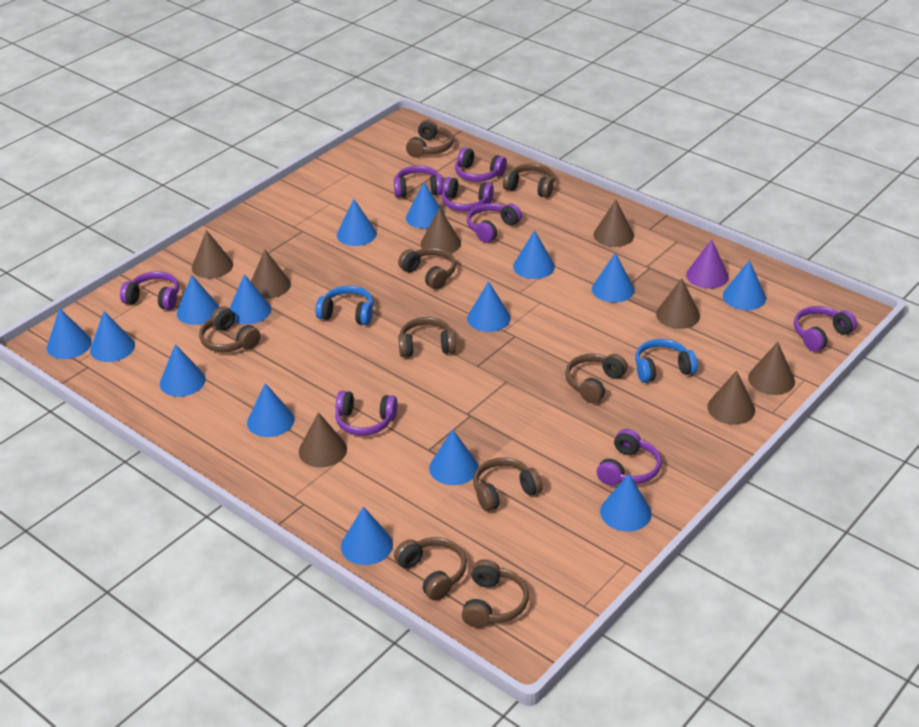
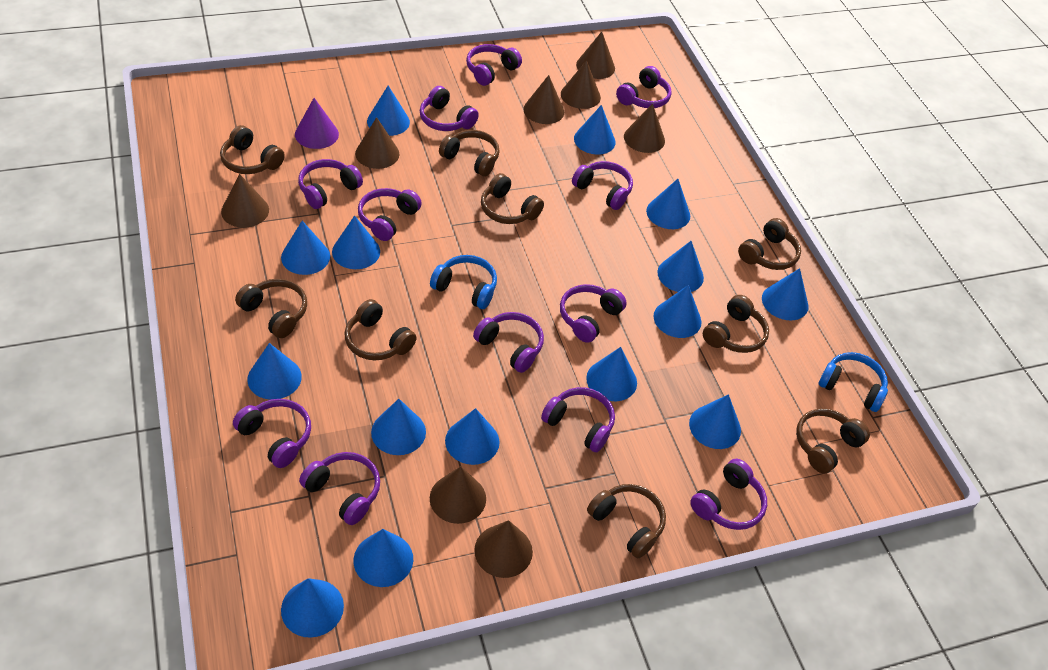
purple headphones: 8 -> 12

